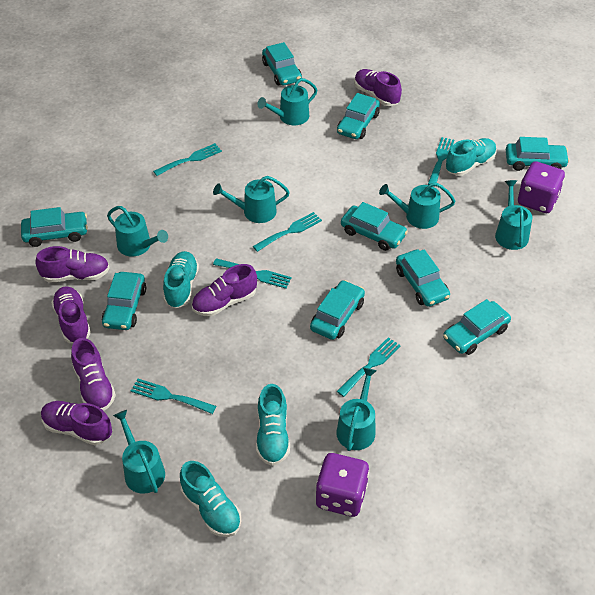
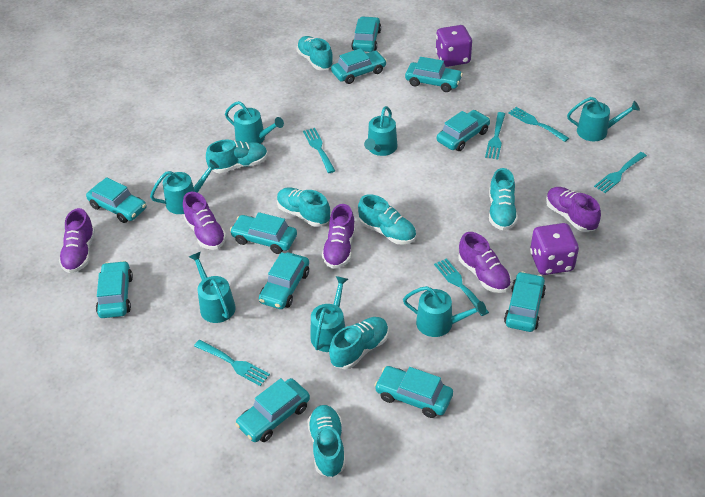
purple shoe: 6 -> 5
turquoise car: 9 -> 11
turquoise shoe: 4 -> 7

